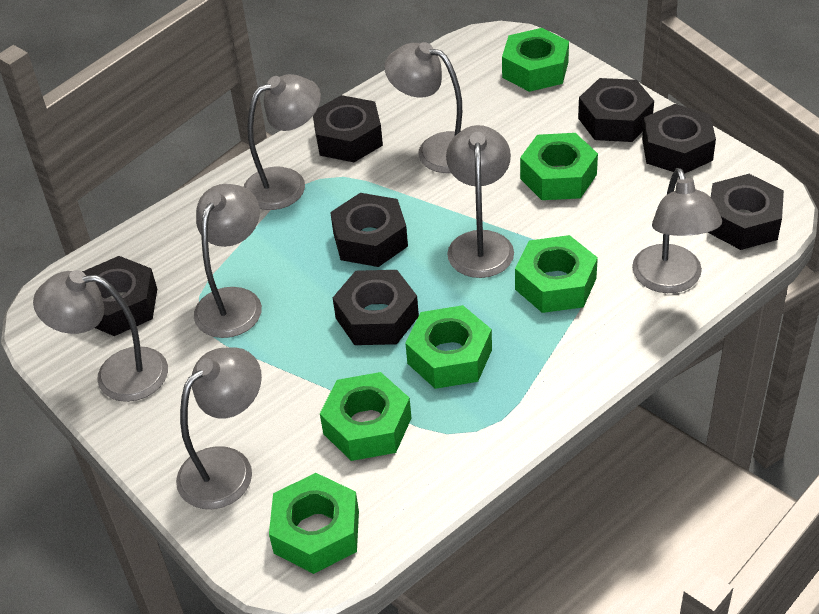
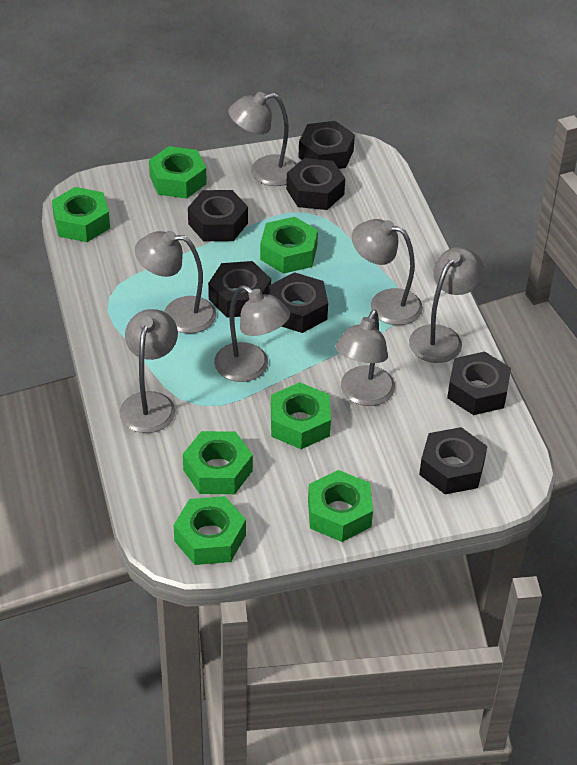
green nut: 6 -> 7

